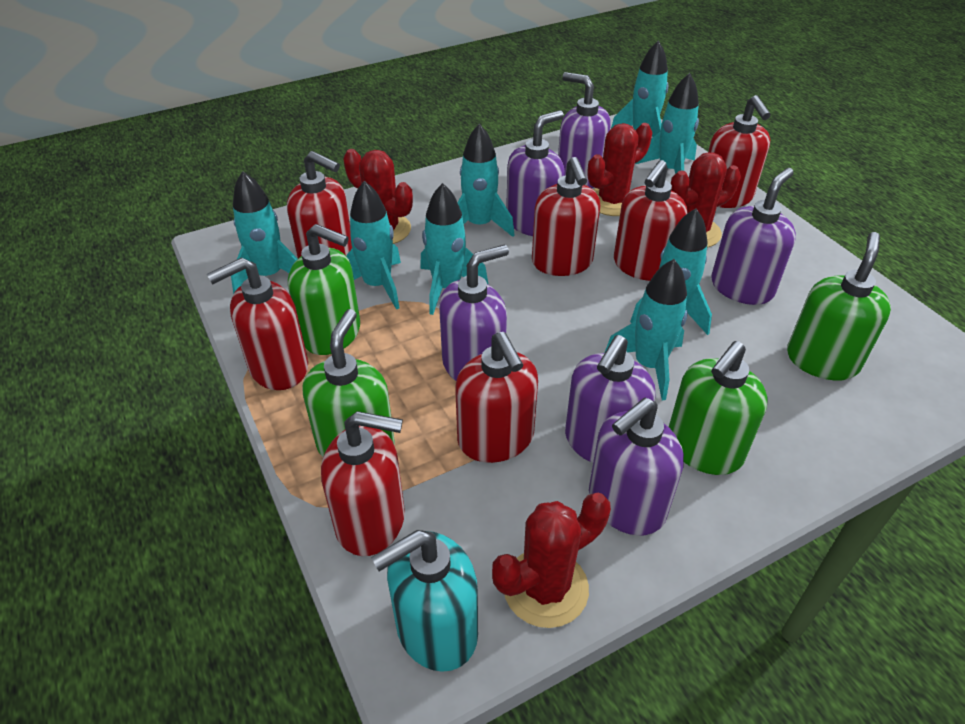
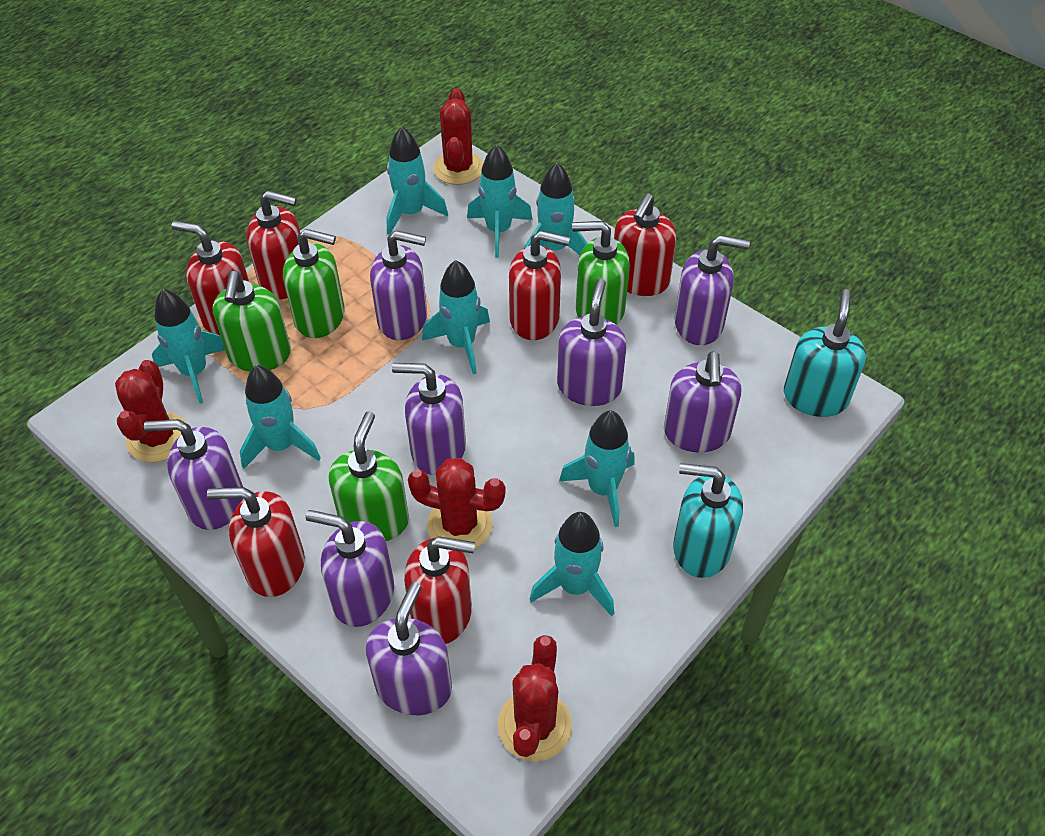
purple soap dispenser: 6 -> 8
red soap dispenser: 7 -> 6
turquoise soap dispenser: 1 -> 2

